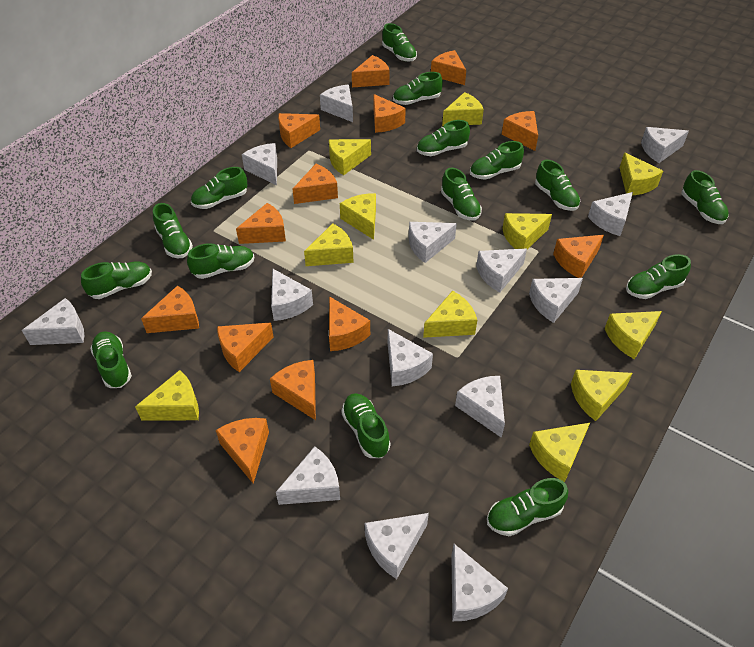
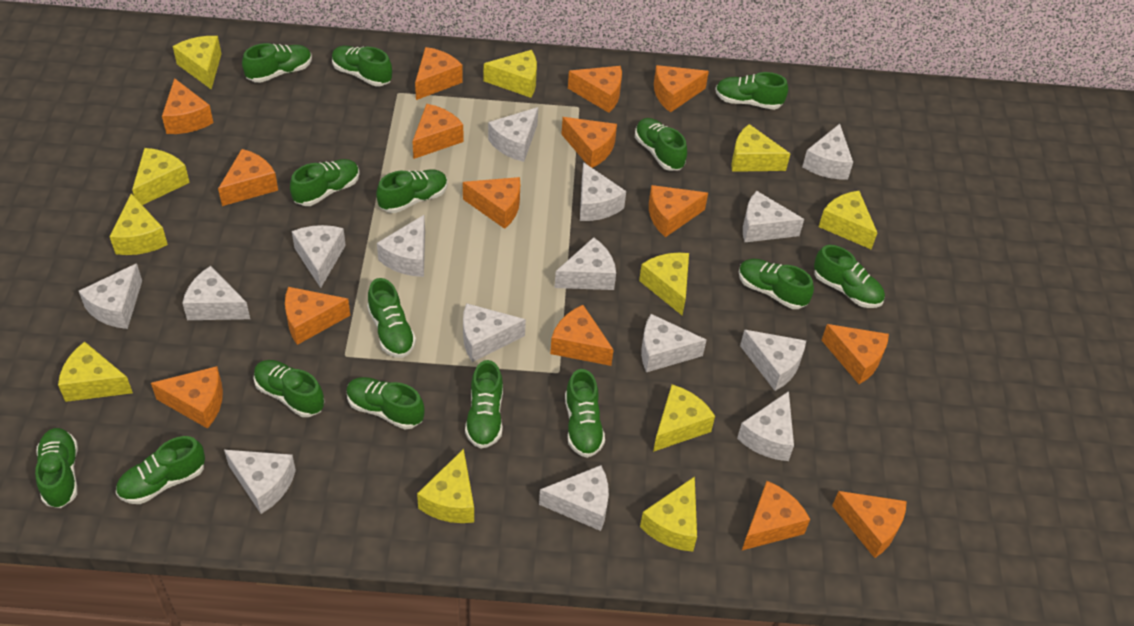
orange cheese: 13 -> 15
white cheese: 14 -> 15

